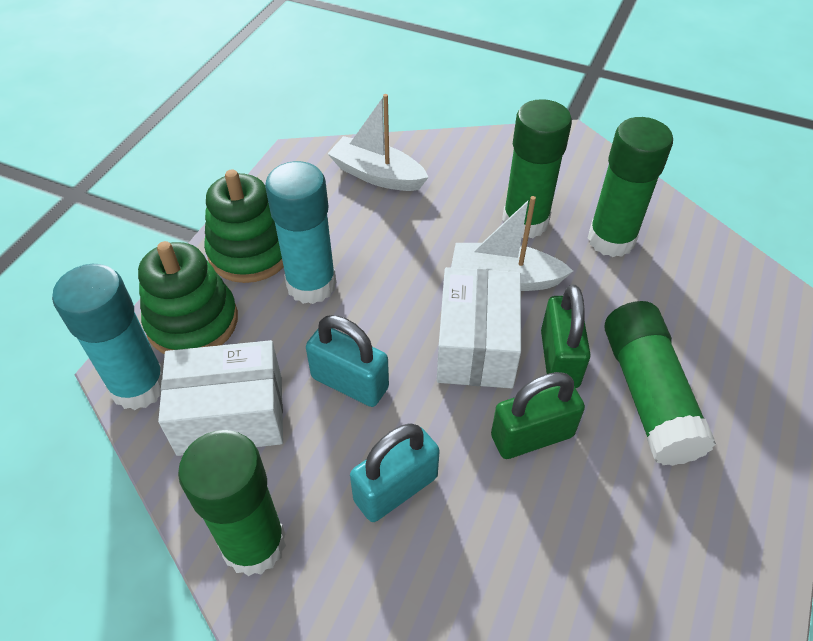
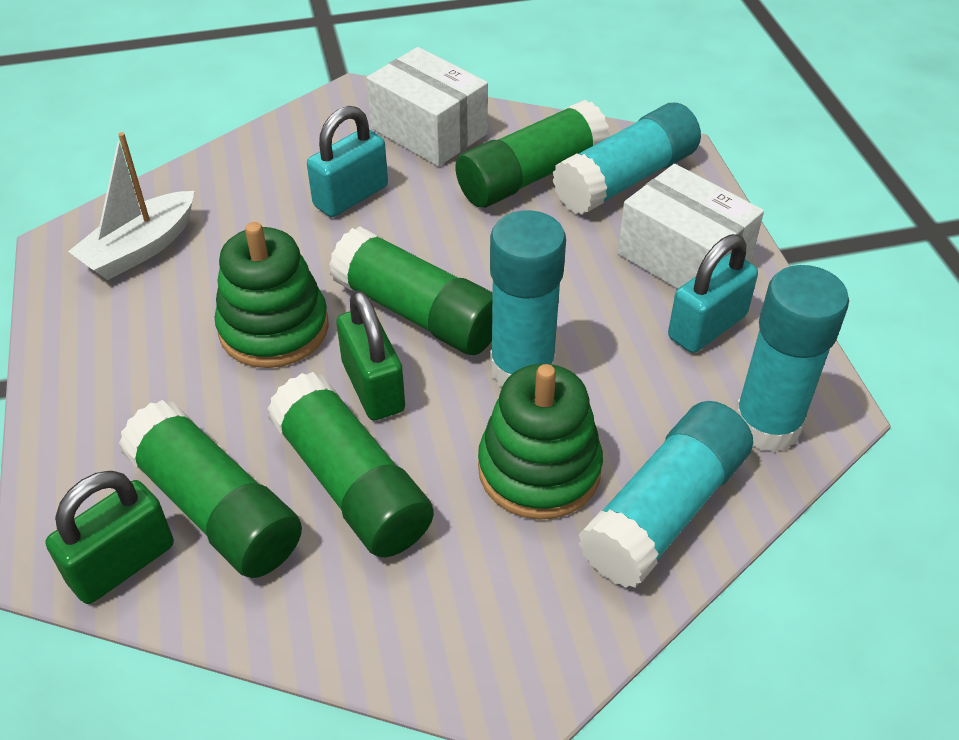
turquoise glue stick: 2 -> 4
white boat: 2 -> 1

